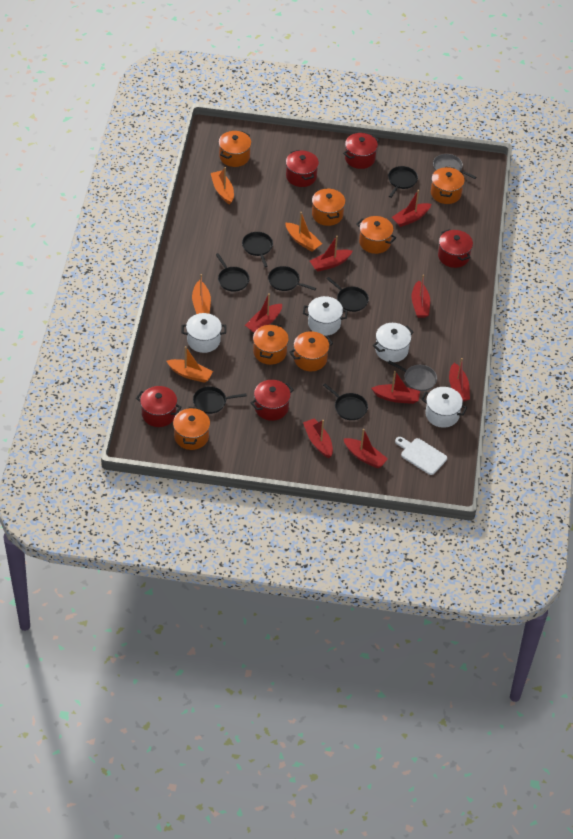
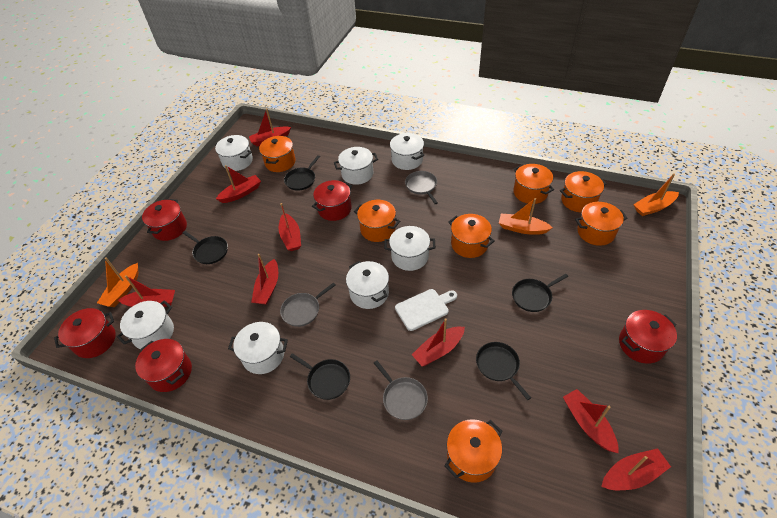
black pan: 7 -> 5
grey pan: 2 -> 3
orange boat: 4 -> 3
white pot: 4 -> 7

